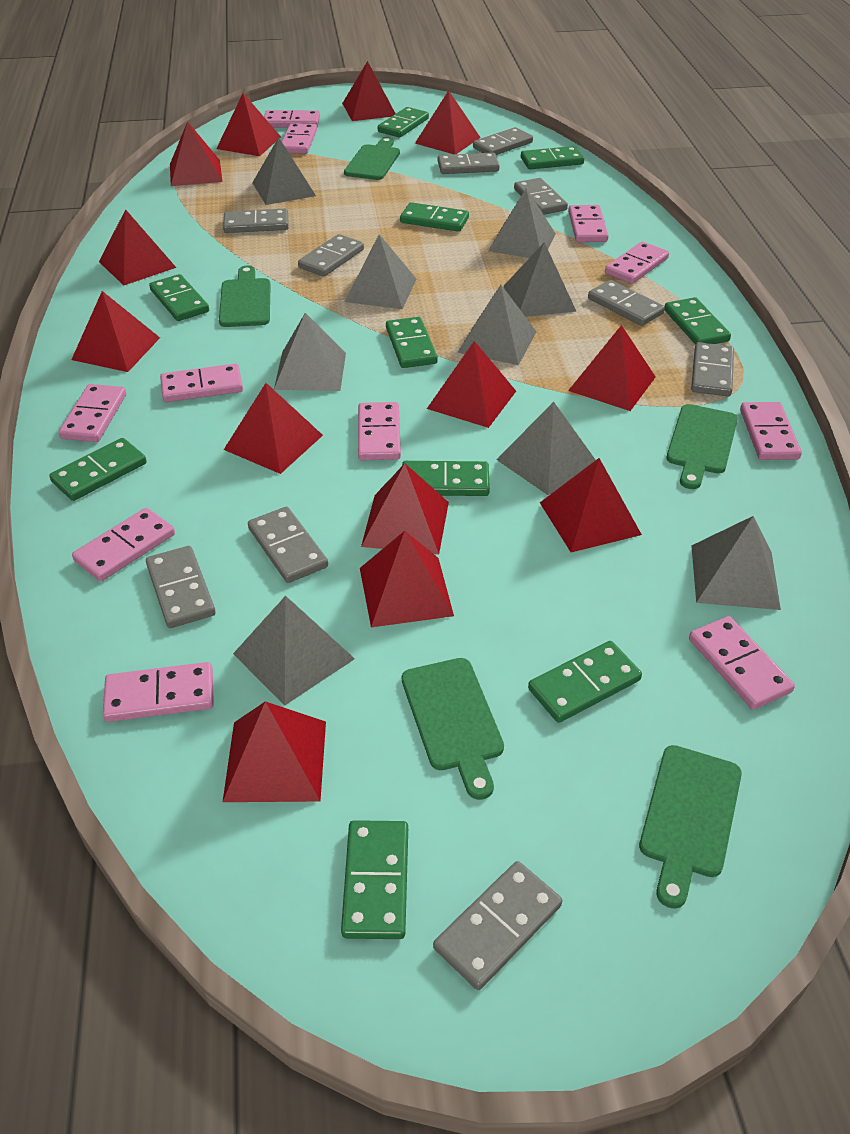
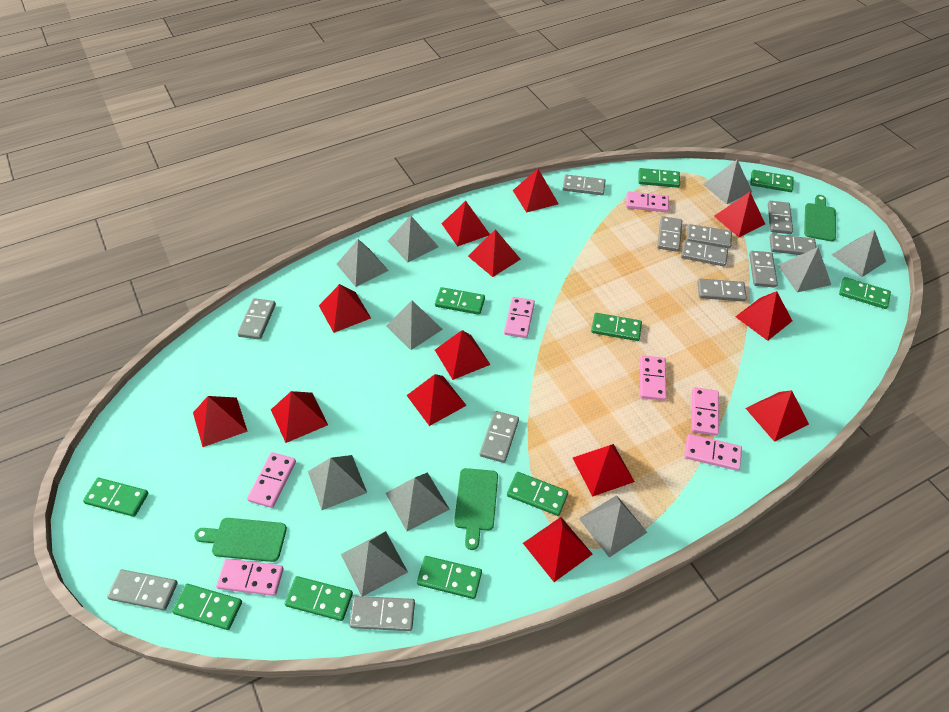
green cutting board: 5 -> 3
grey domino: 10 -> 12
grey pyramid: 9 -> 10
pink domino: 11 -> 7

